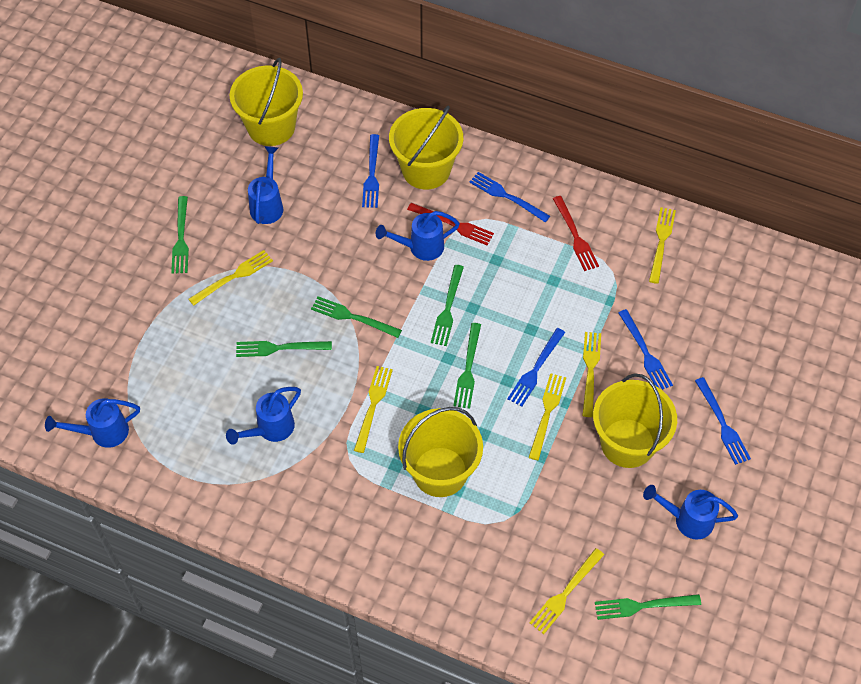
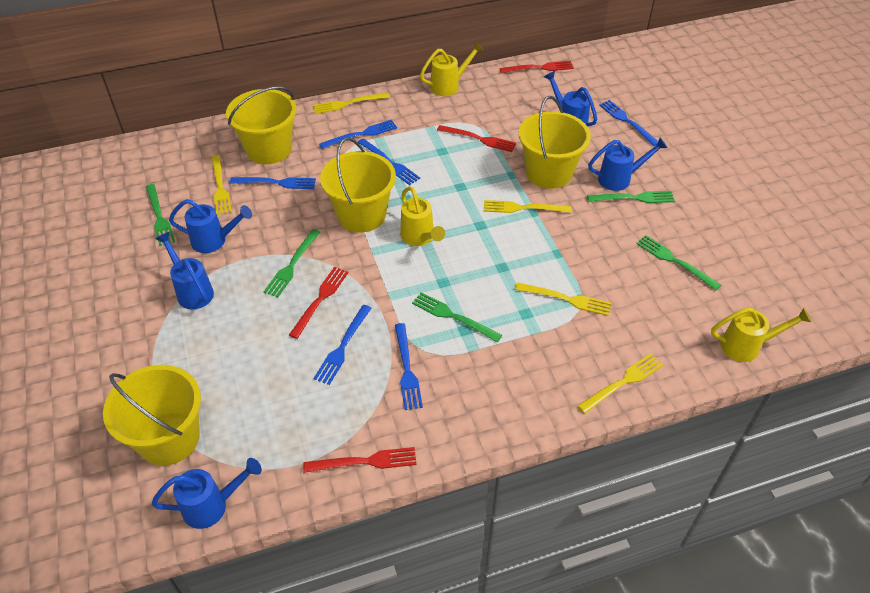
blue fork: 5 -> 6
green fork: 6 -> 5
red fork: 2 -> 4
yellow fork: 6 -> 5
yellow watering can: 0 -> 3

